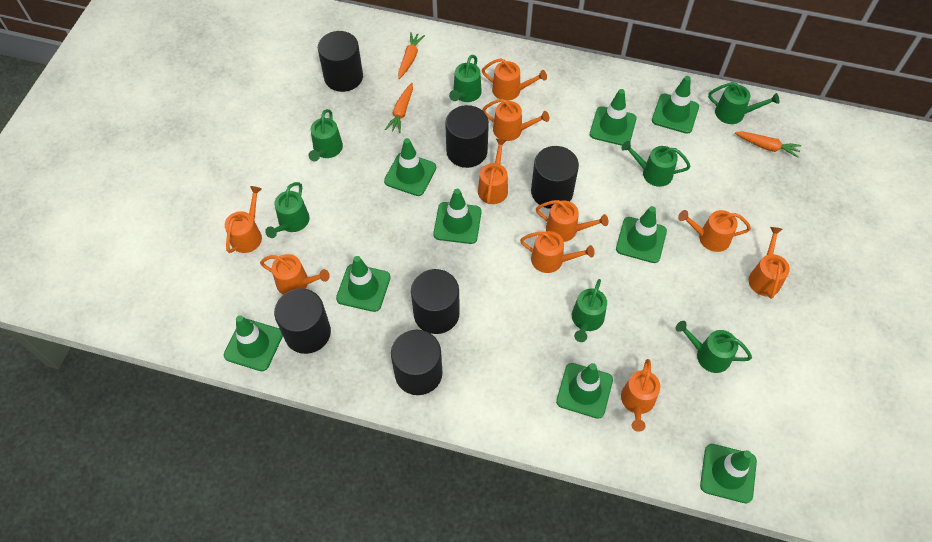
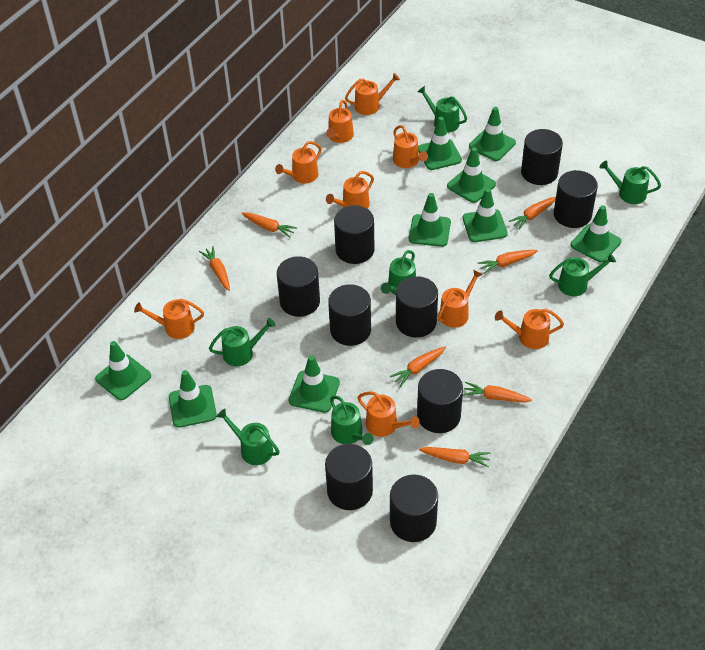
black cylinder: 6 -> 9
orange carrot: 3 -> 7
orange watering can: 10 -> 9

